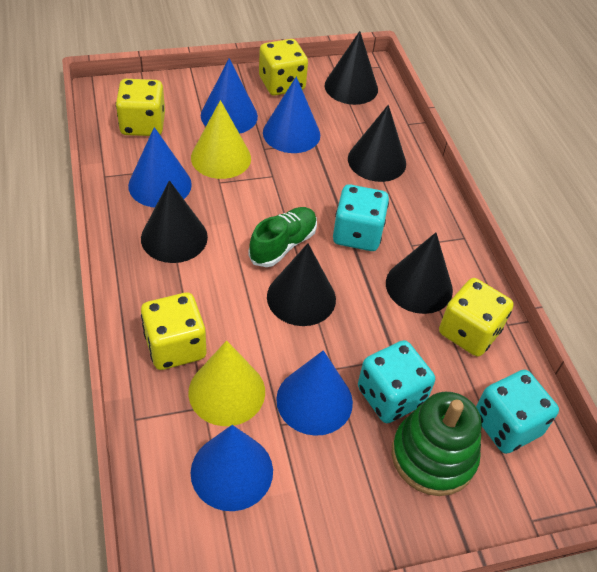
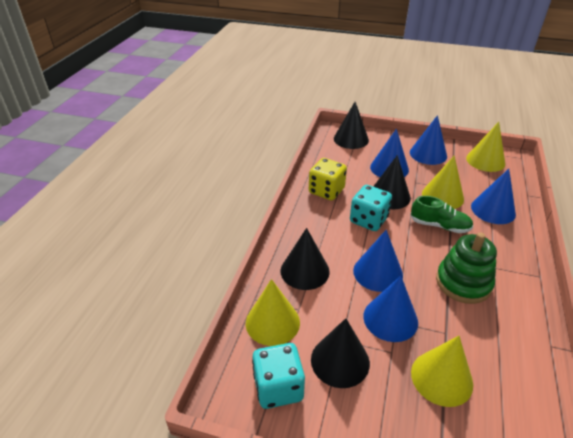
black cone: 5 -> 4
turquoise dice: 3 -> 2
yellow cone: 2 -> 4
yellow dice: 4 -> 1

